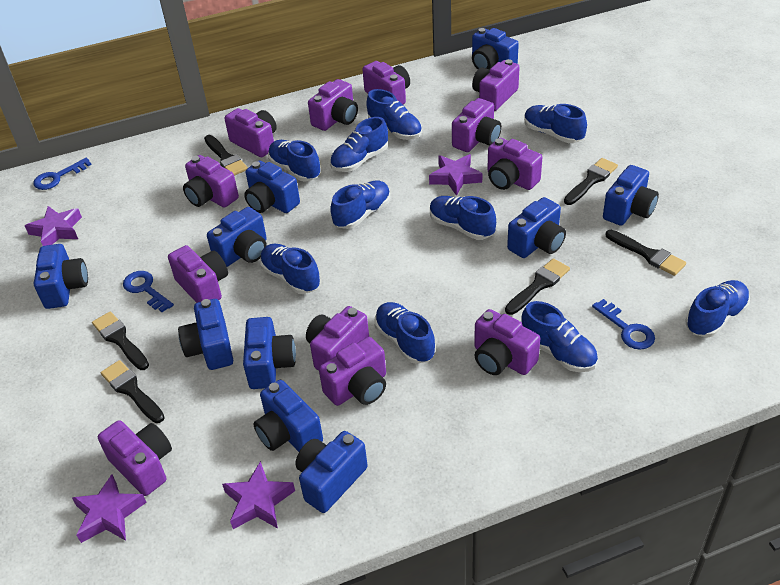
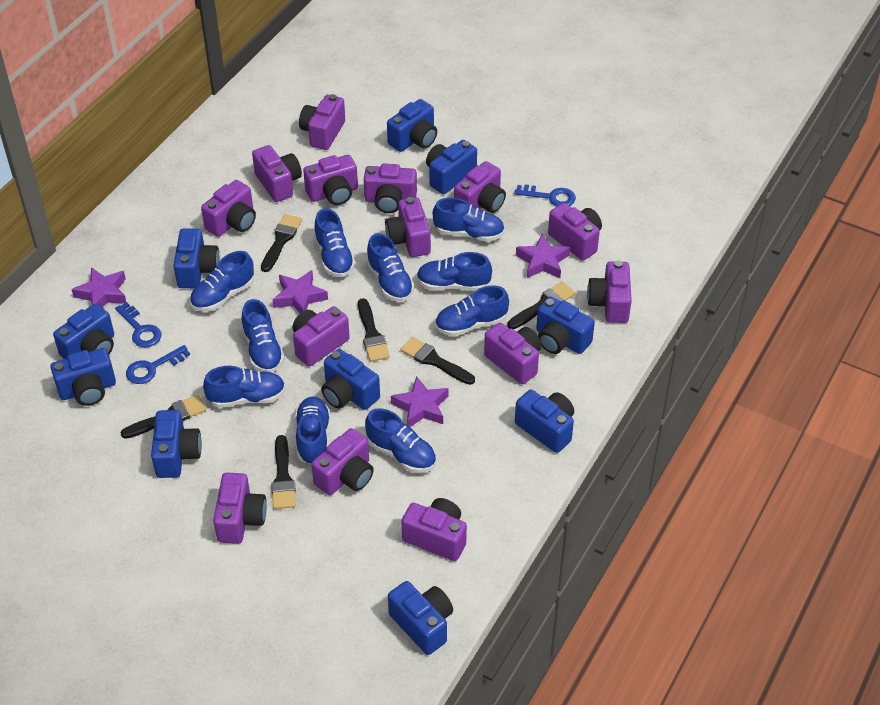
purple camera: 12 -> 14

